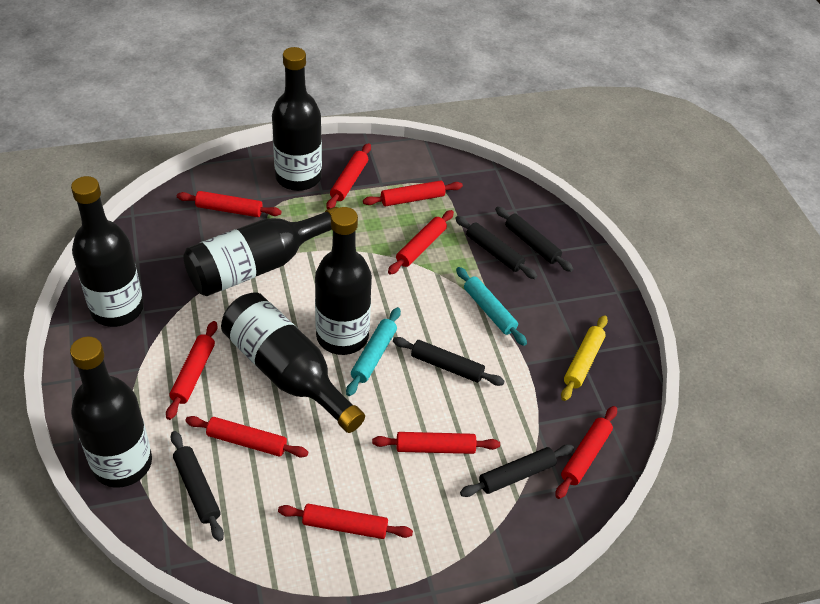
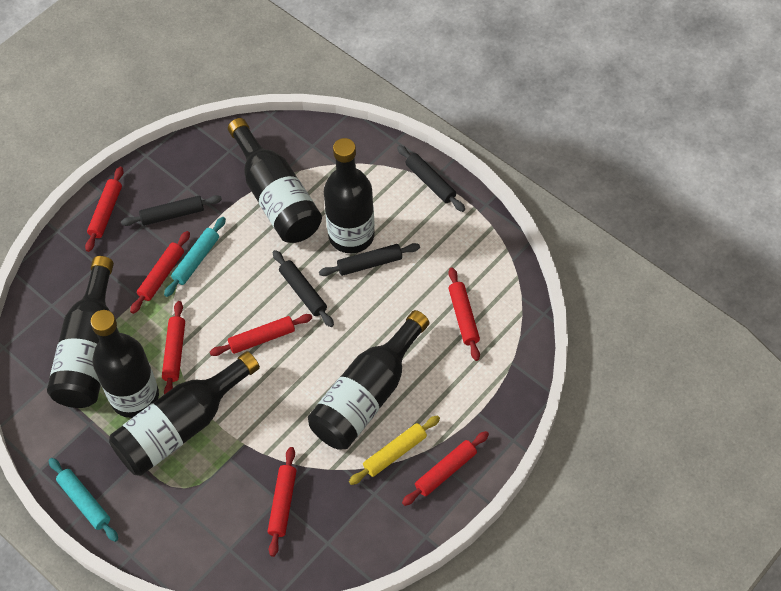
black rolling pin: 5 -> 4
red rolling pin: 9 -> 7

